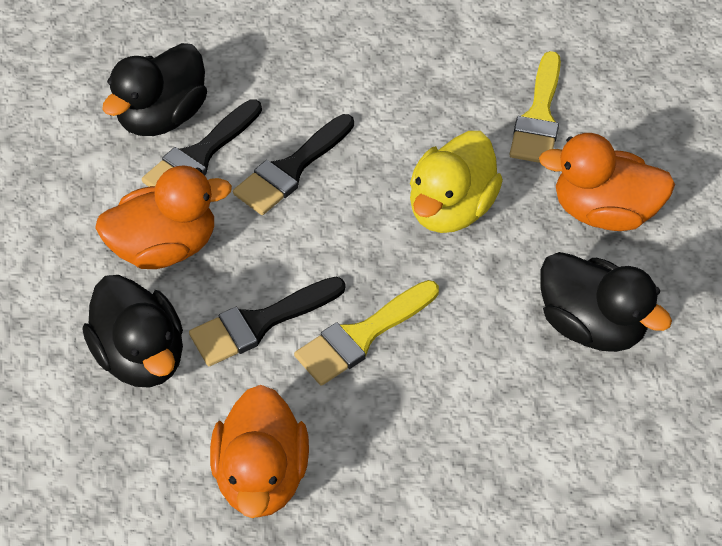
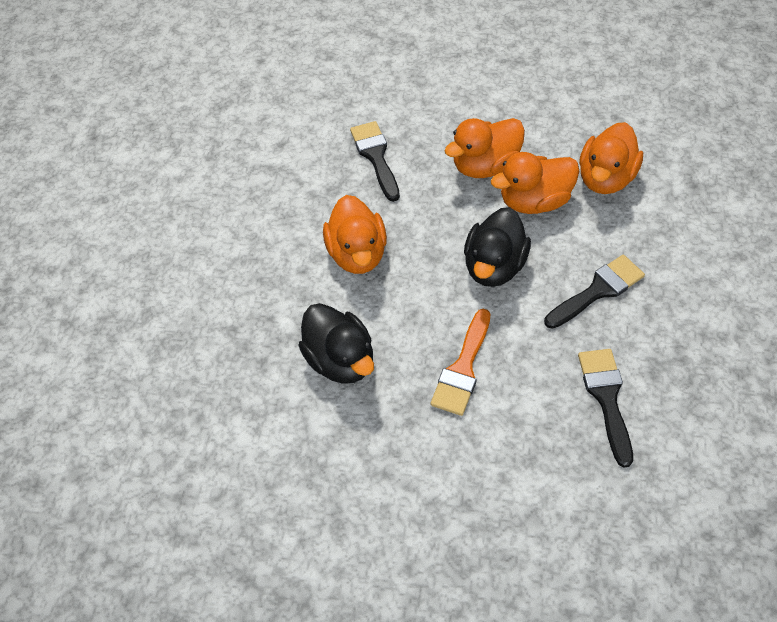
black duck: 3 -> 2
orange brush: 0 -> 1
orange duck: 3 -> 4
yellow brush: 2 -> 0
yellow duck: 1 -> 0

